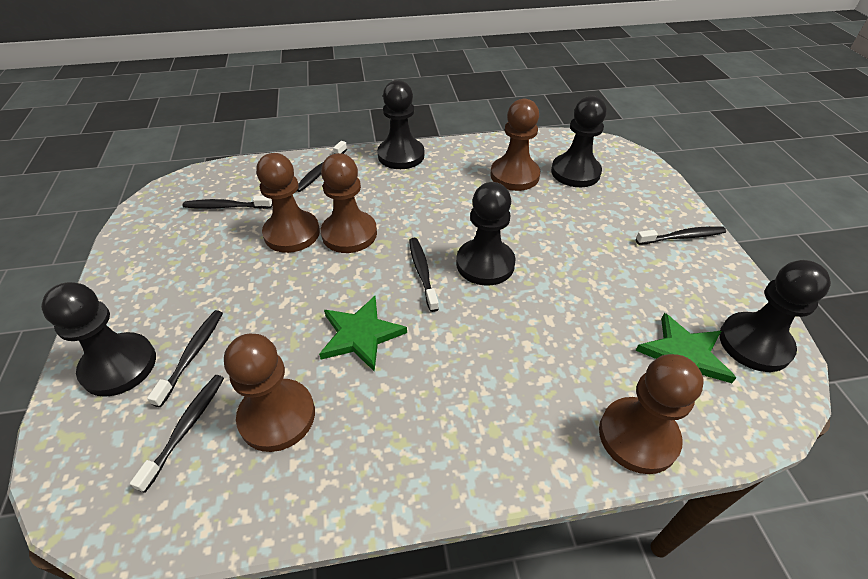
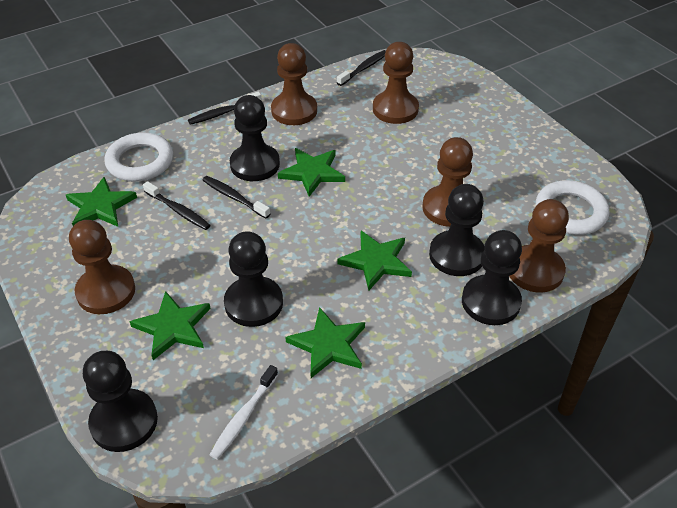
black toothbrush: 6 -> 4
green star: 2 -> 5
white ring: 0 -> 2
white toothbrush: 0 -> 1

